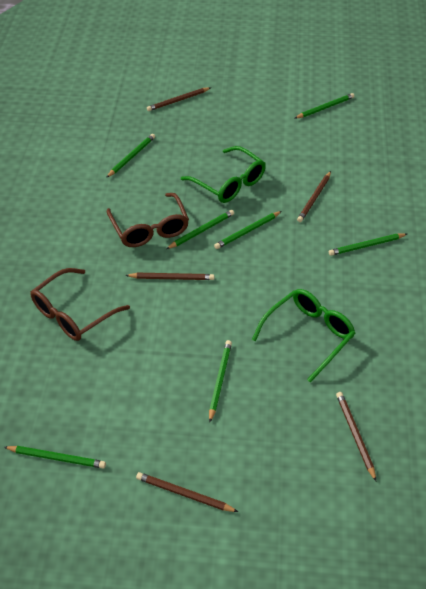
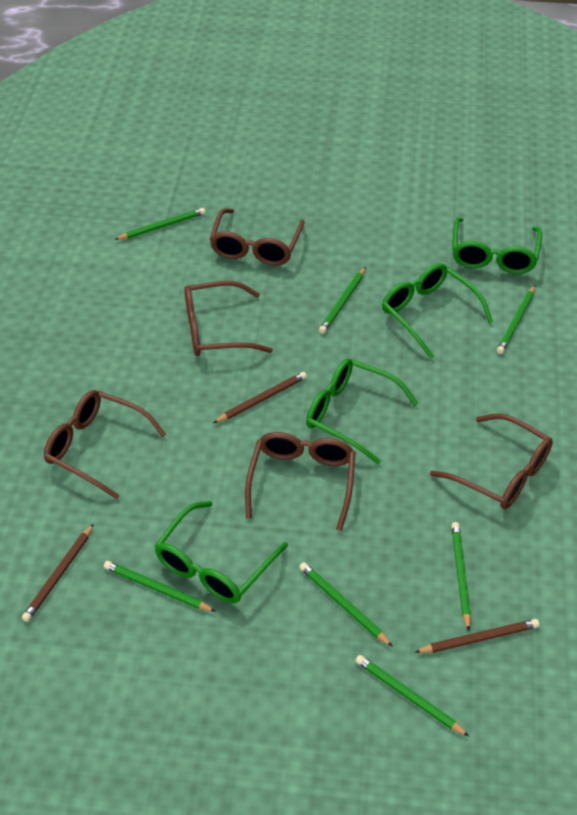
brown glasses: 2 -> 5
brown pencil: 5 -> 3
green glasses: 2 -> 4

